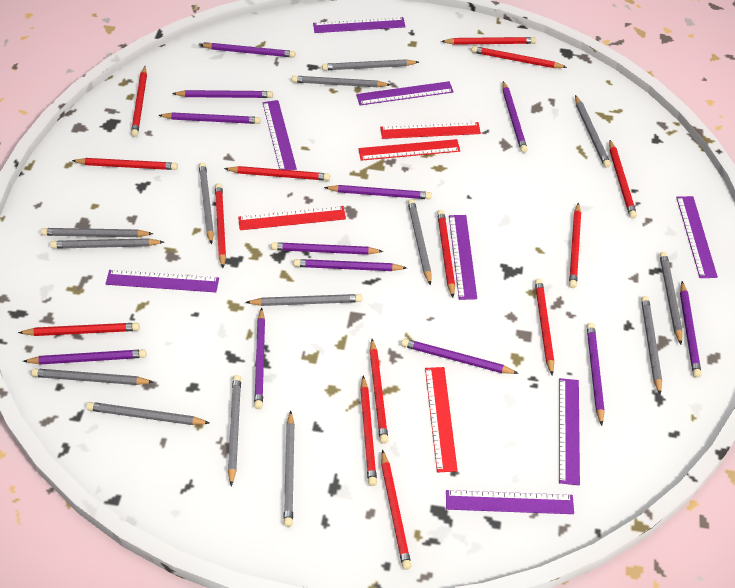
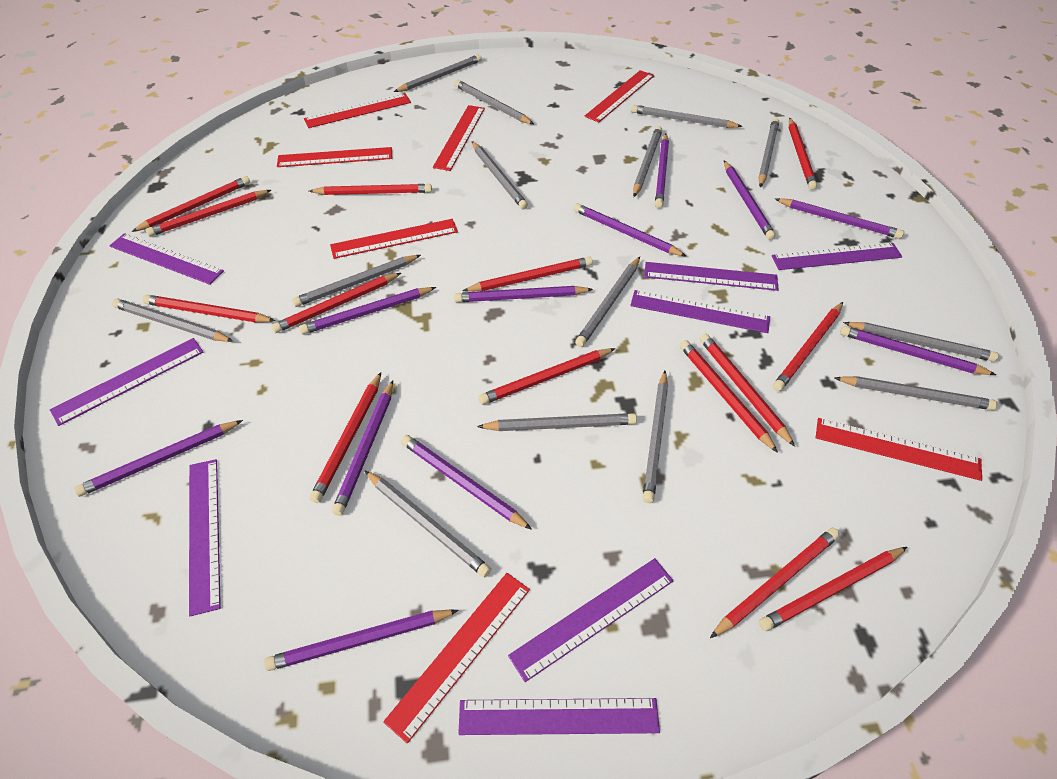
purple pencil: 12 -> 11
red ruler: 4 -> 7

